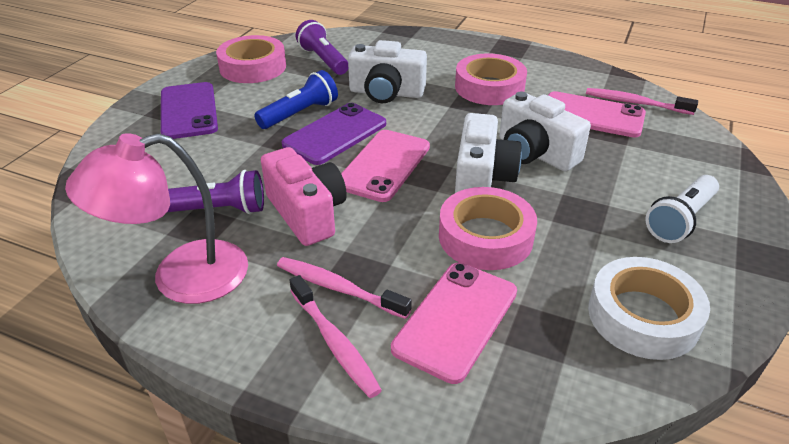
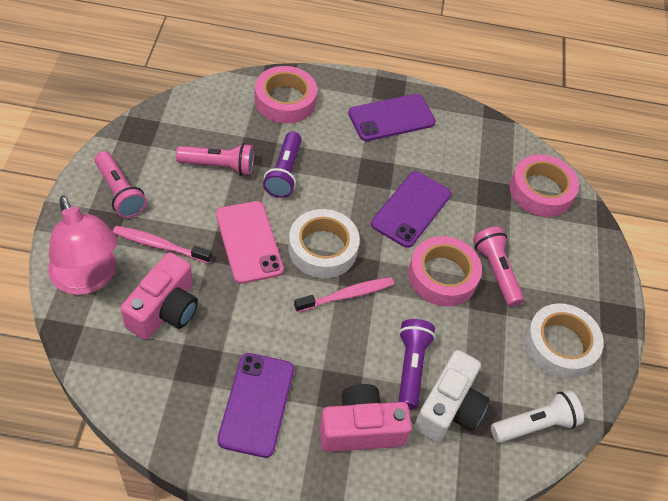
blue flashlight: 1 -> 0
pink camera: 1 -> 2
pink flashlight: 0 -> 3
pink phone: 3 -> 1
pink toothbrush: 3 -> 2
purple phone: 2 -> 3
white camera: 3 -> 1
white tape: 1 -> 2

